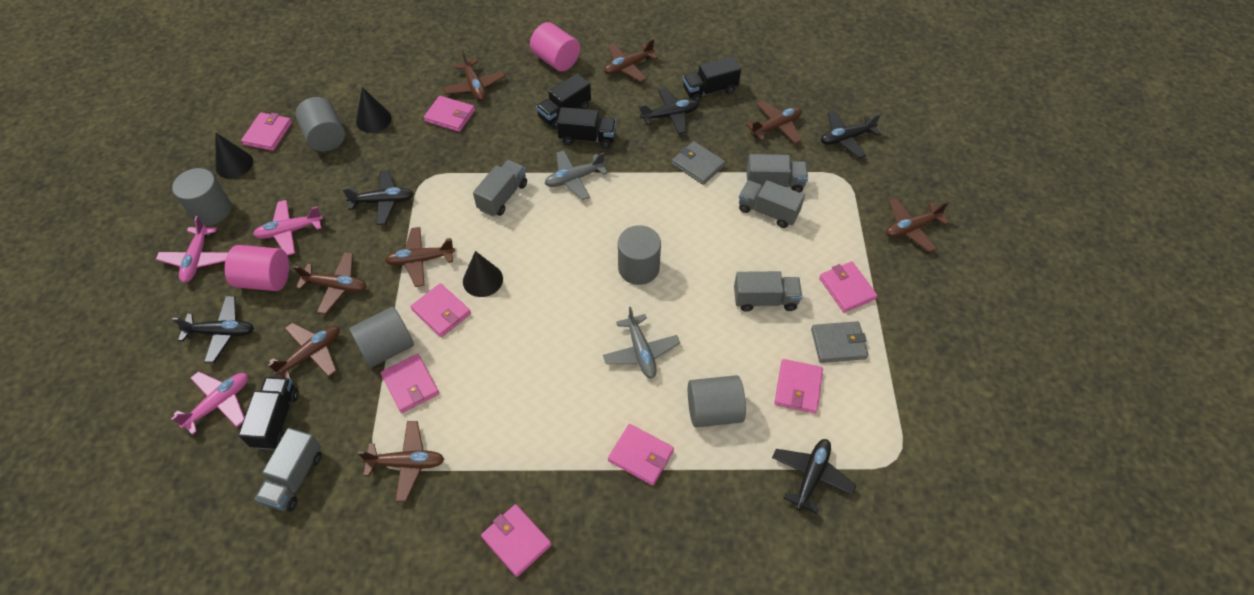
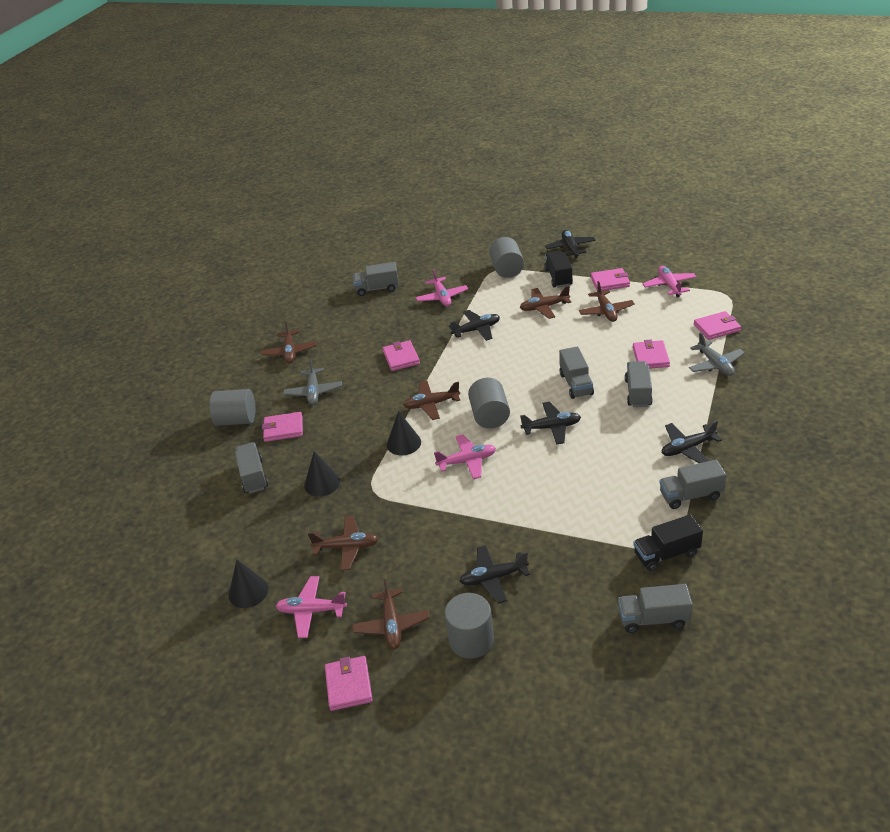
black truck: 4 -> 2
brown plane: 8 -> 6
grey cylinder: 5 -> 4
grey truck: 5 -> 6
grey wallet: 2 -> 0
pink cylinder: 2 -> 0
pink plane: 3 -> 4
pink wallet: 8 -> 6

